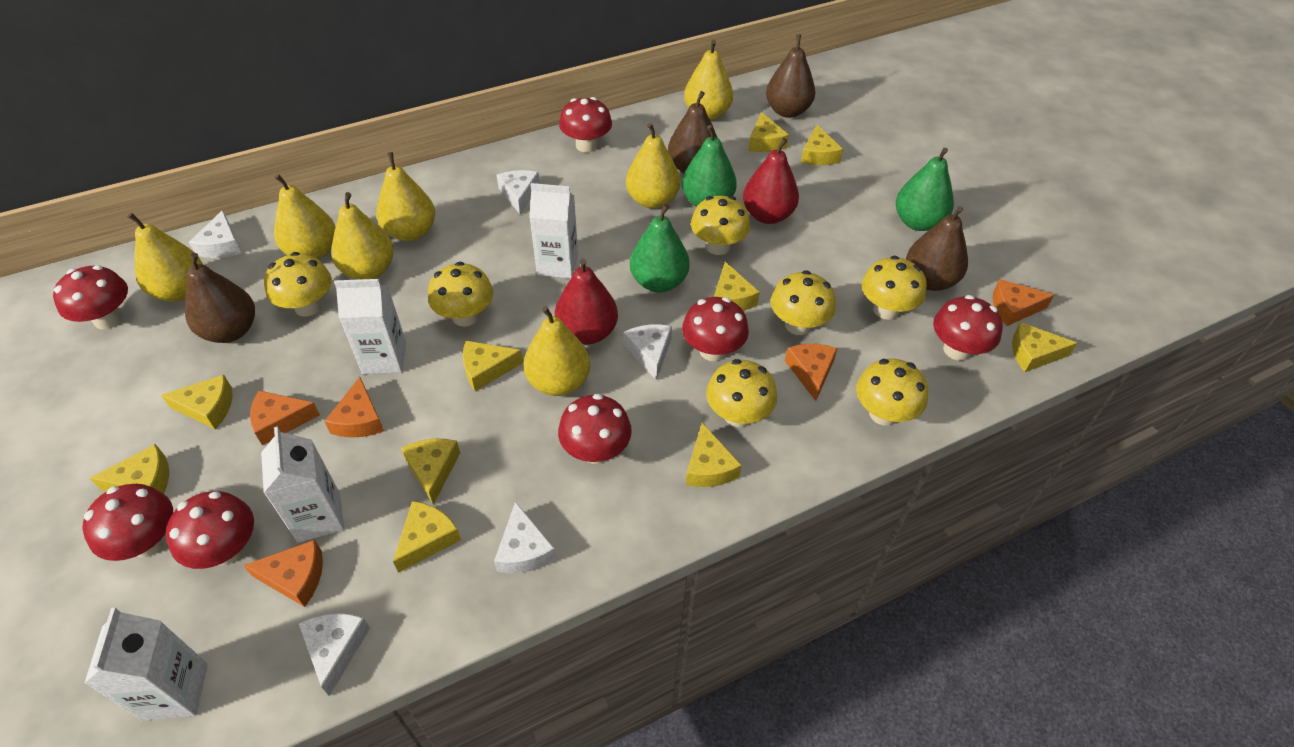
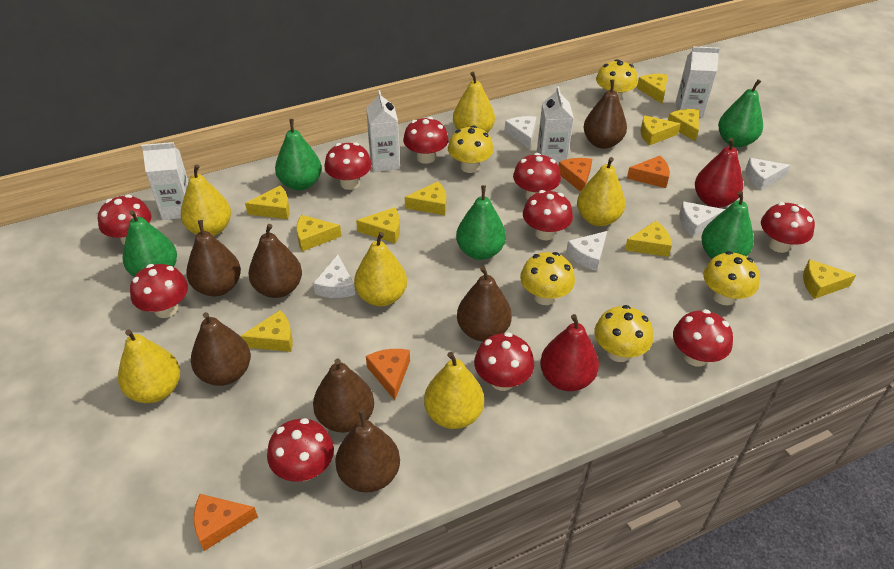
brown pear: 4 -> 7
green pear: 3 -> 5
orange cheese: 5 -> 4
red mushroom: 7 -> 10
yellow mushroom: 7 -> 5
yellow pear: 7 -> 6

